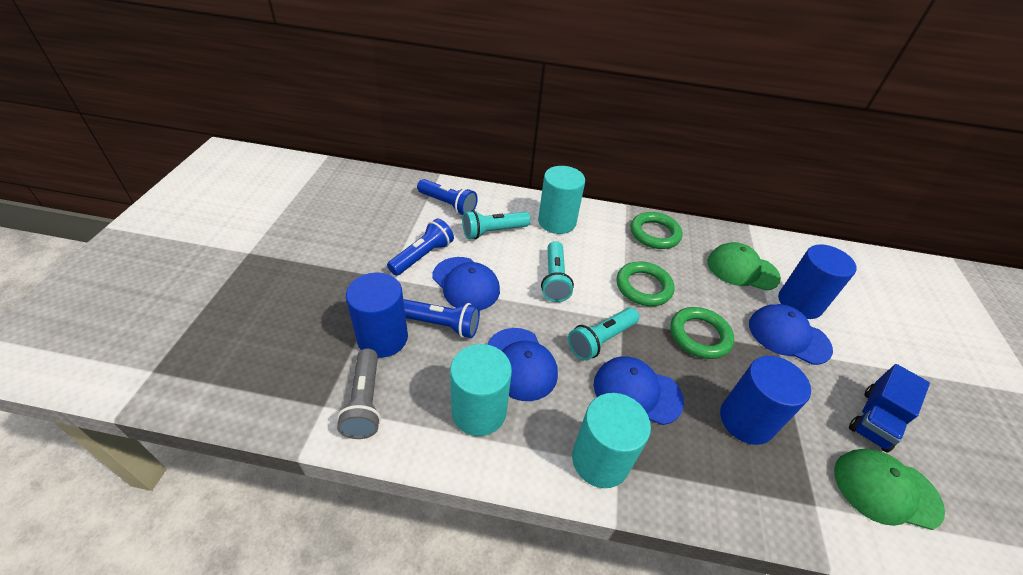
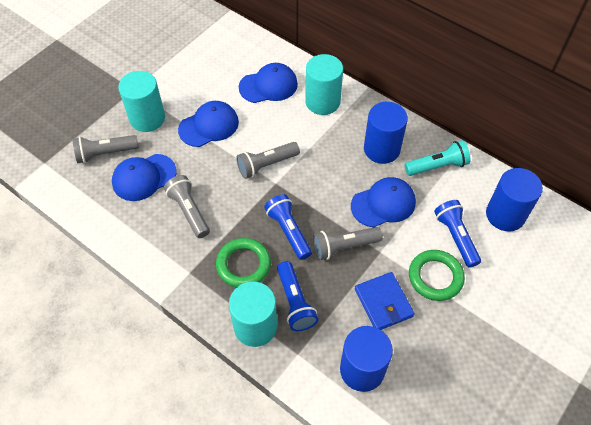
blue truck: 1 -> 0
blue wallet: 0 -> 1
green cap: 2 -> 0
green ring: 3 -> 2
grey flashlight: 1 -> 4
turquoise flashlight: 3 -> 1

